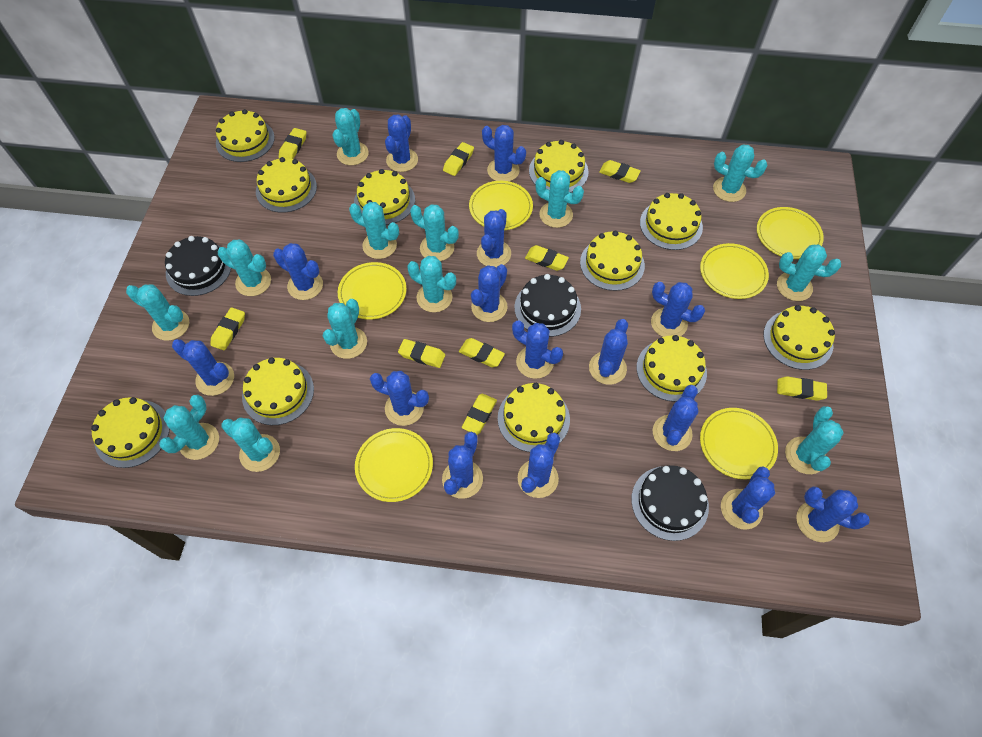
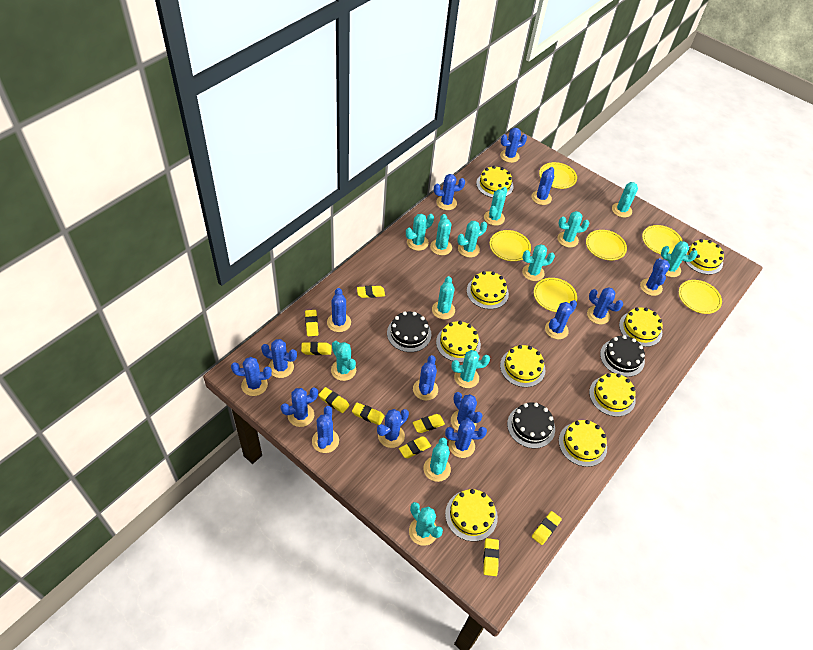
yellow cake: 11 -> 9

